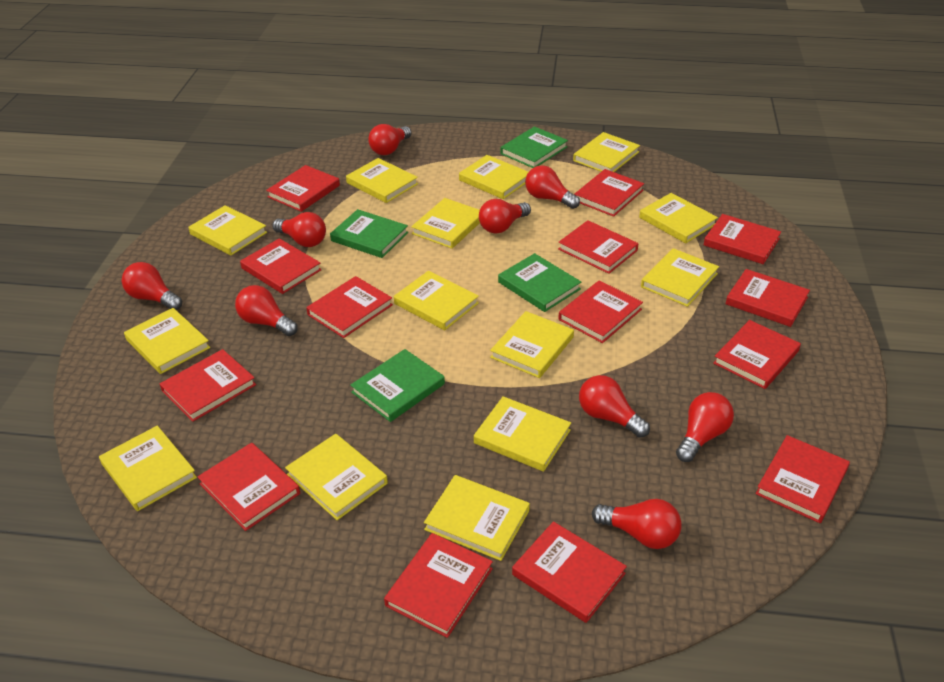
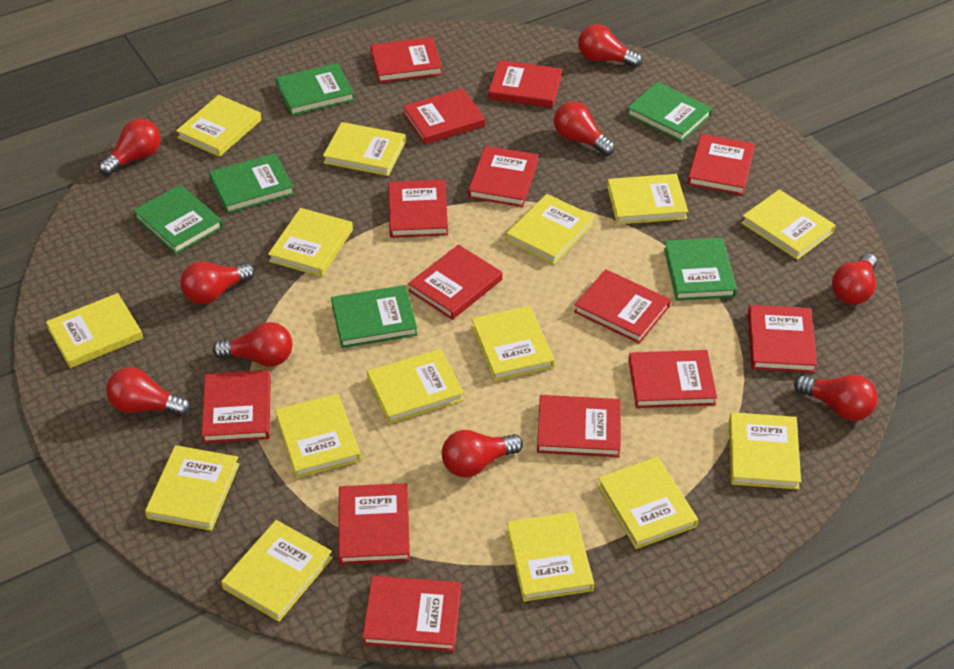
green book: 4 -> 6
yellow book: 14 -> 15

